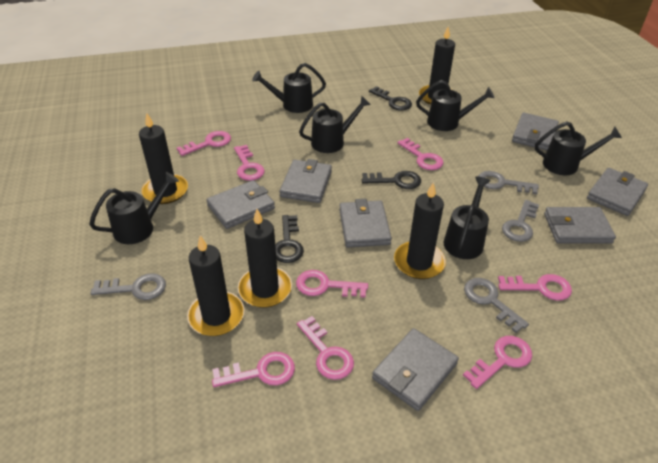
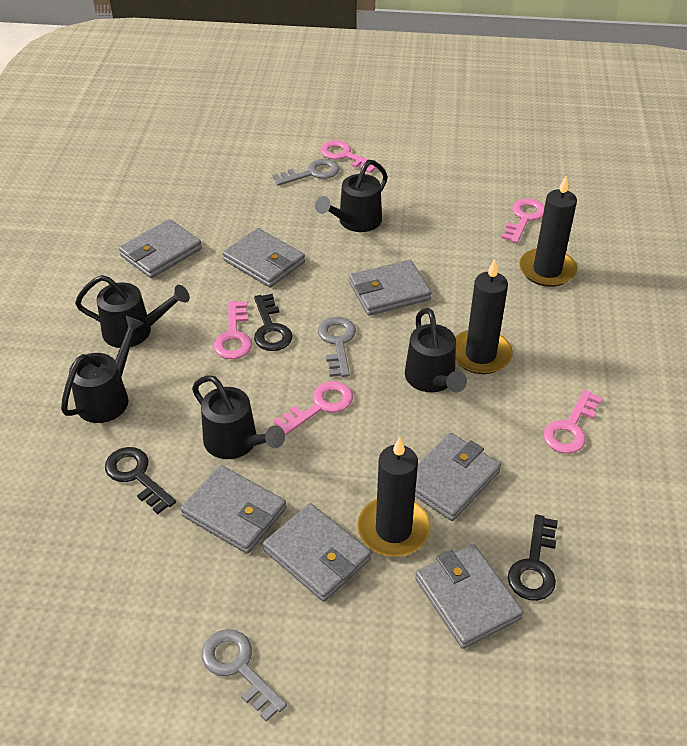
black candle: 5 -> 3
black watering can: 6 -> 5
grey key: 4 -> 3
pink key: 8 -> 5

